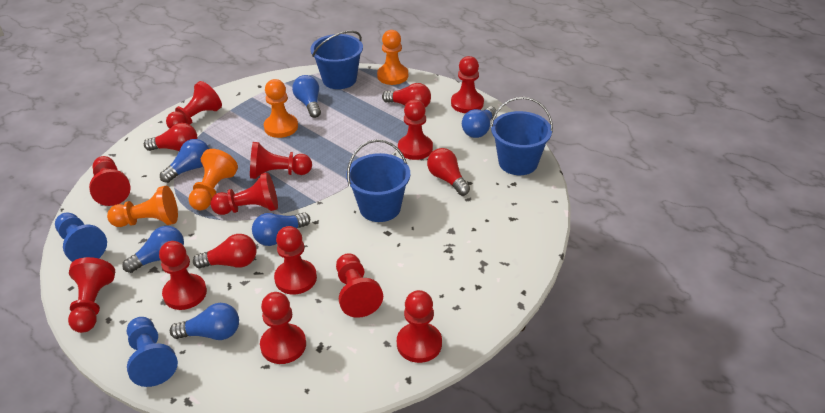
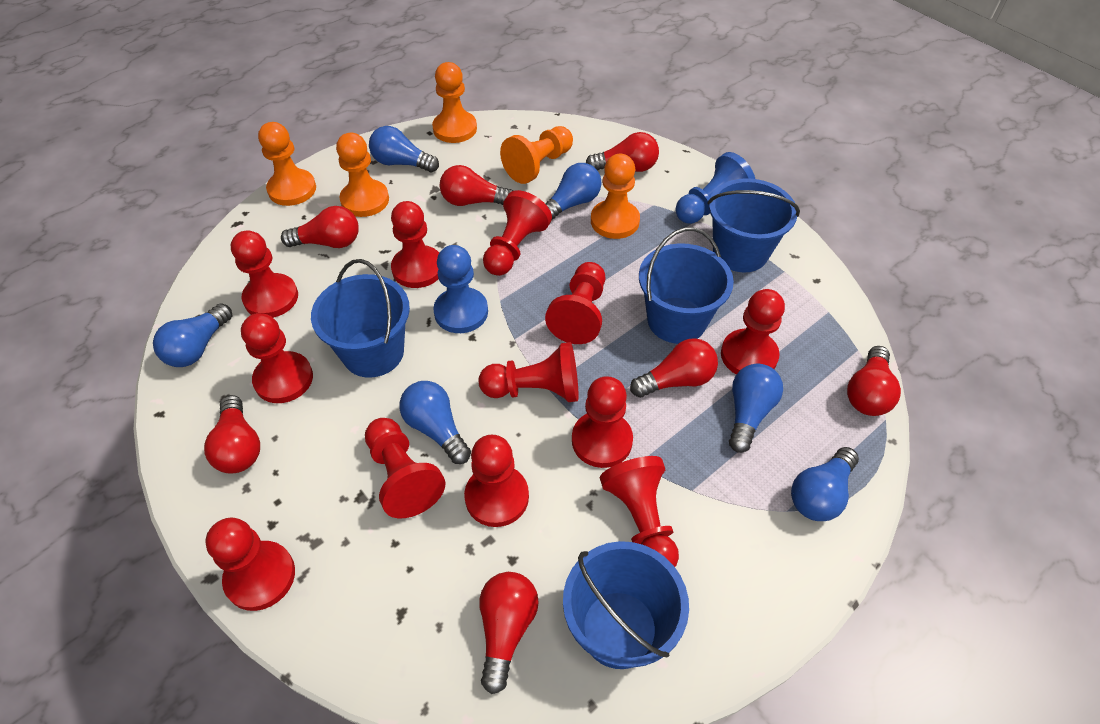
blue bucket: 3 -> 4
orange pawn: 4 -> 5
red light bulb: 4 -> 7

